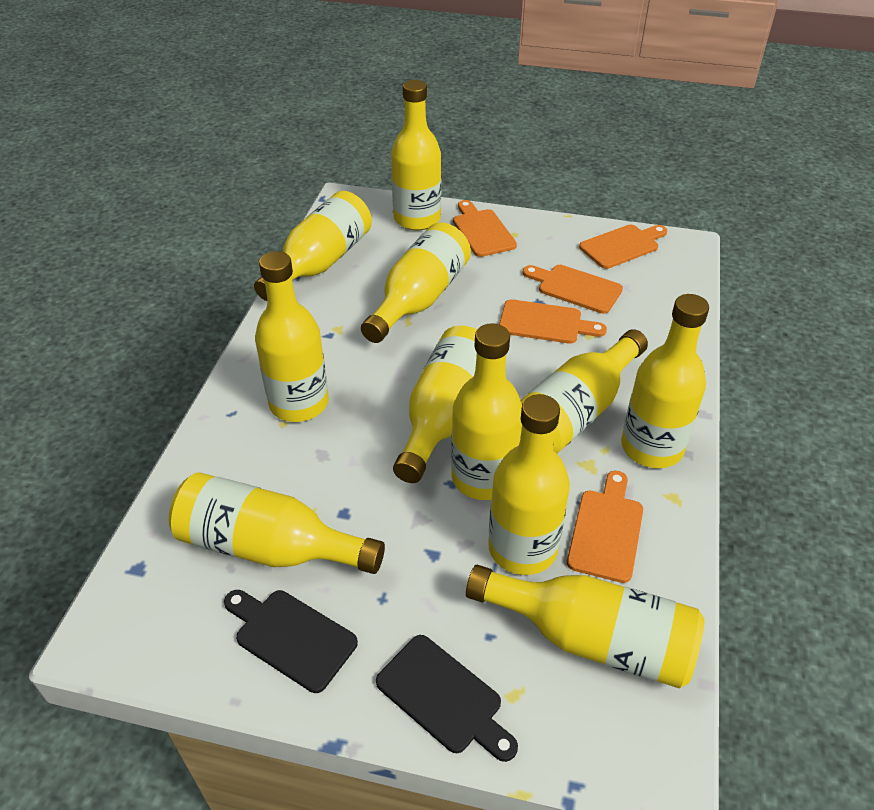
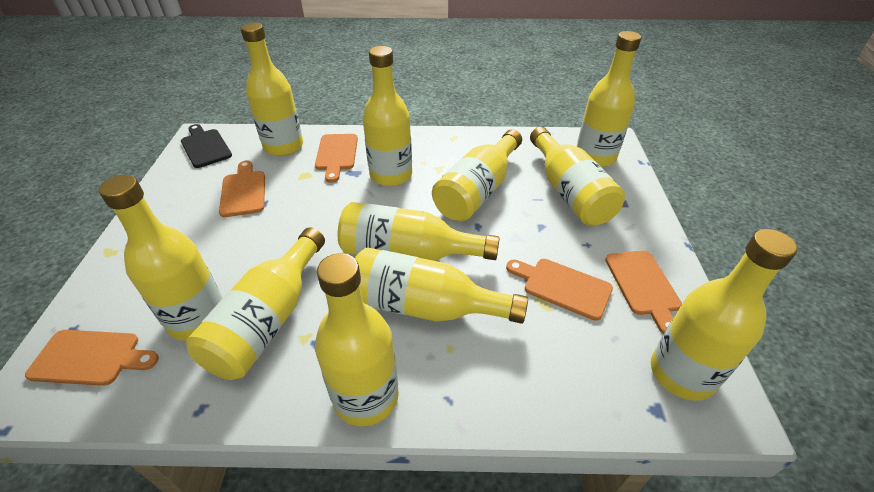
black cutting board: 2 -> 1

